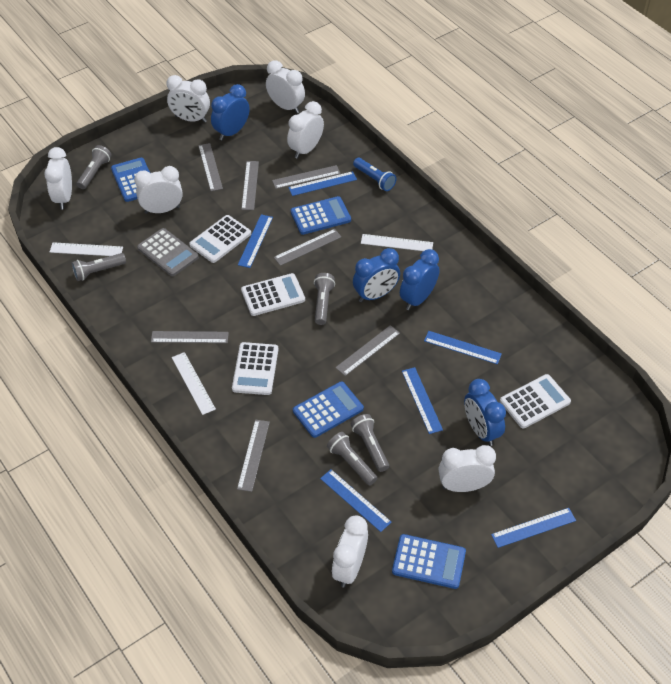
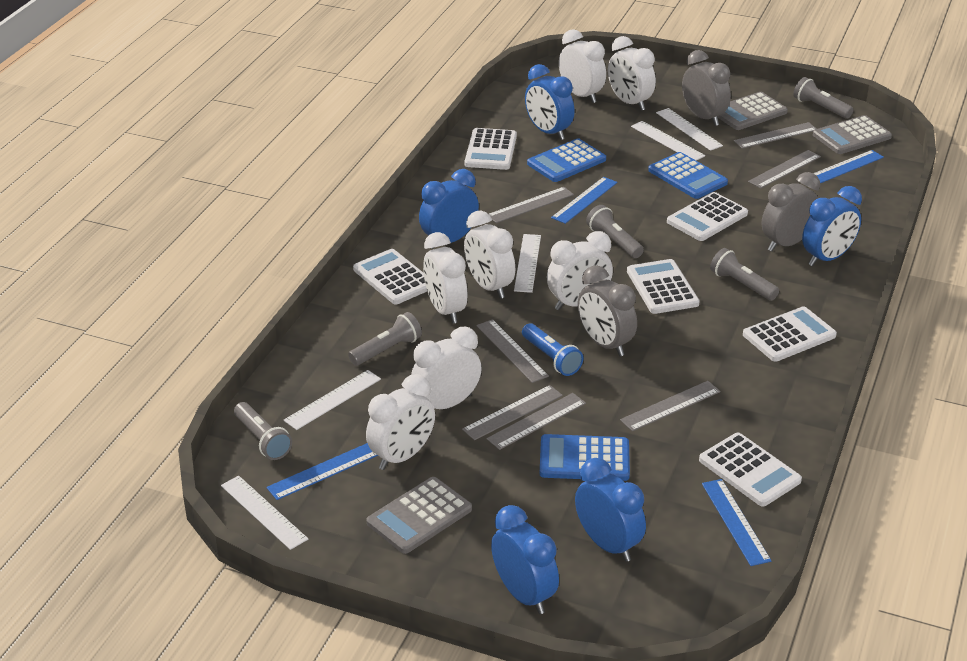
blue calculator: 4 -> 3
blue clock: 4 -> 5
blue ruler: 6 -> 4
grey calculator: 1 -> 3
grey clock: 0 -> 3
white calculator: 4 -> 6
white ruler: 3 -> 5

